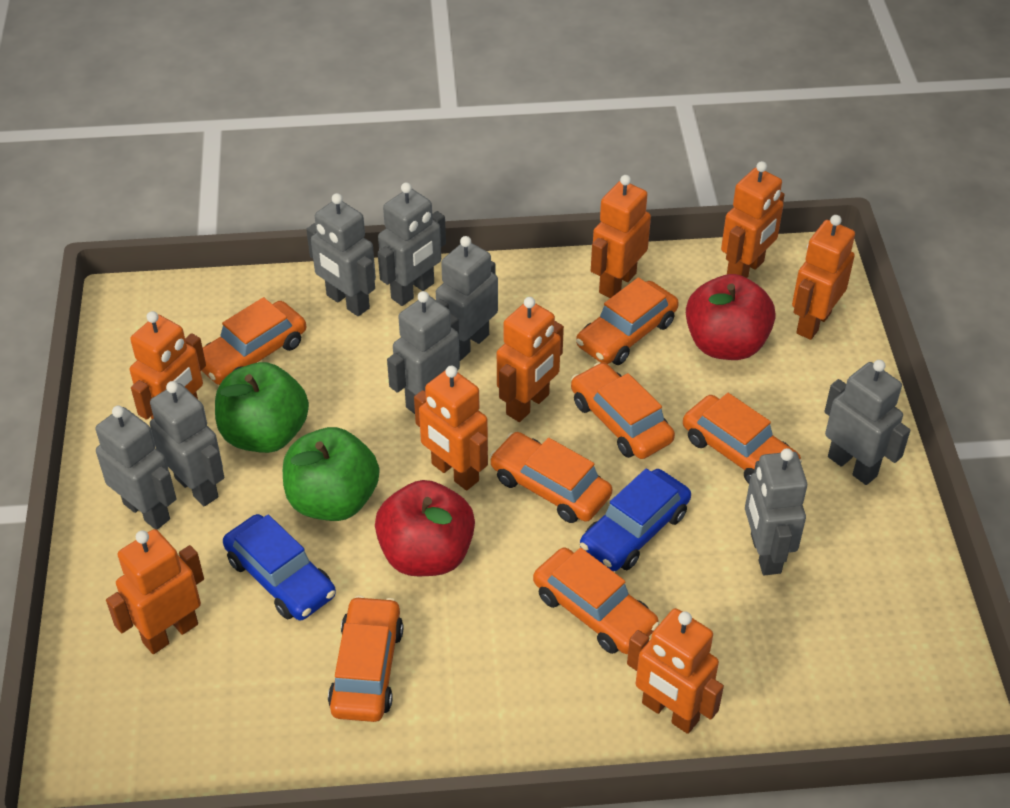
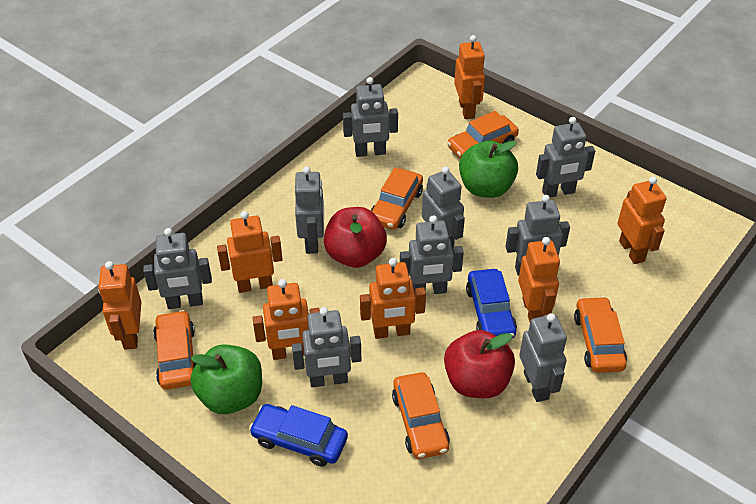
grey robot: 8 -> 9
orange car: 7 -> 5
orange robot: 8 -> 7

